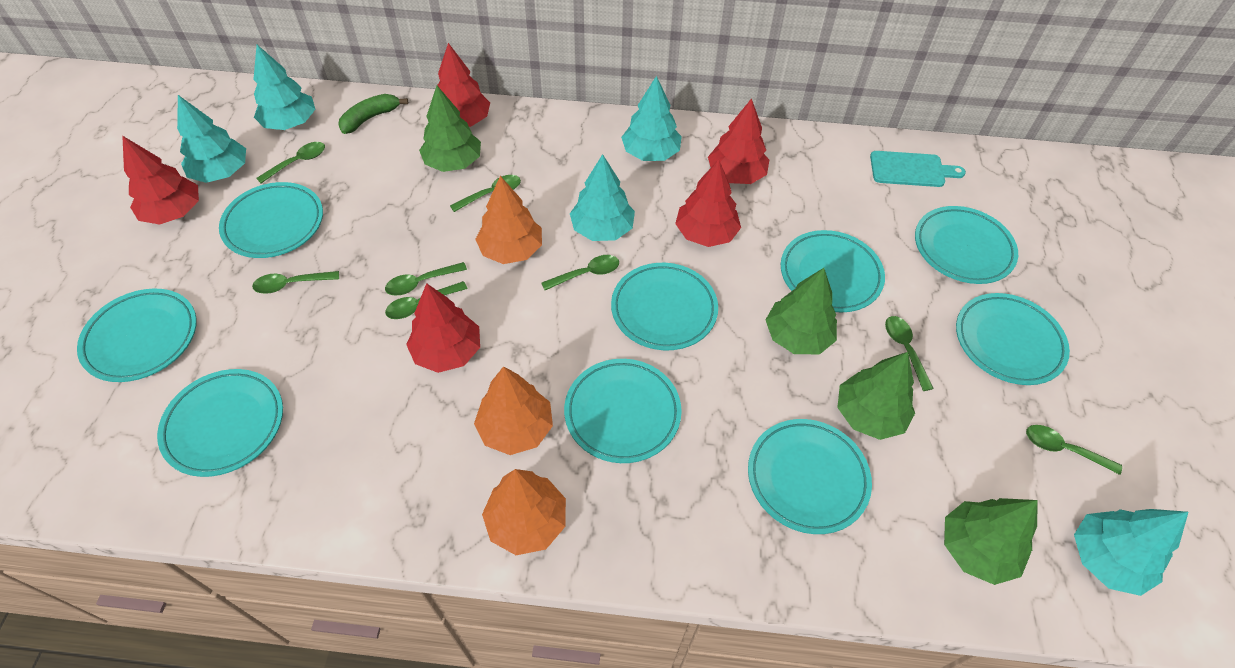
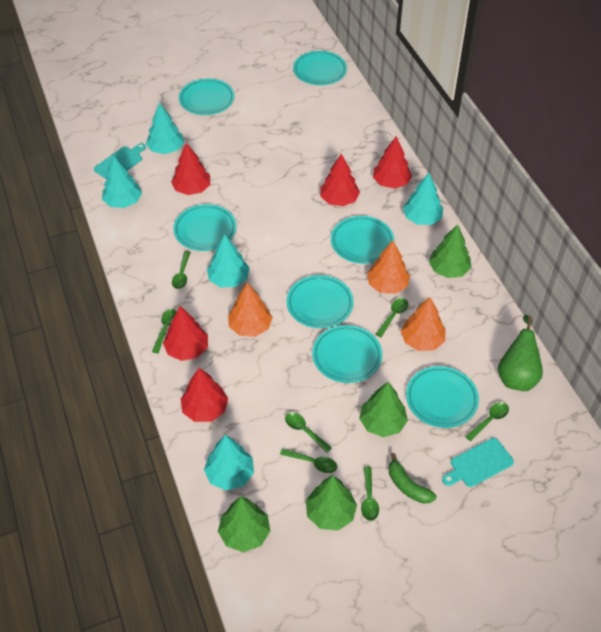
green pear: 0 -> 1
green spoon: 8 -> 7
turquoise cutting board: 1 -> 2
turquoise plate: 9 -> 7

